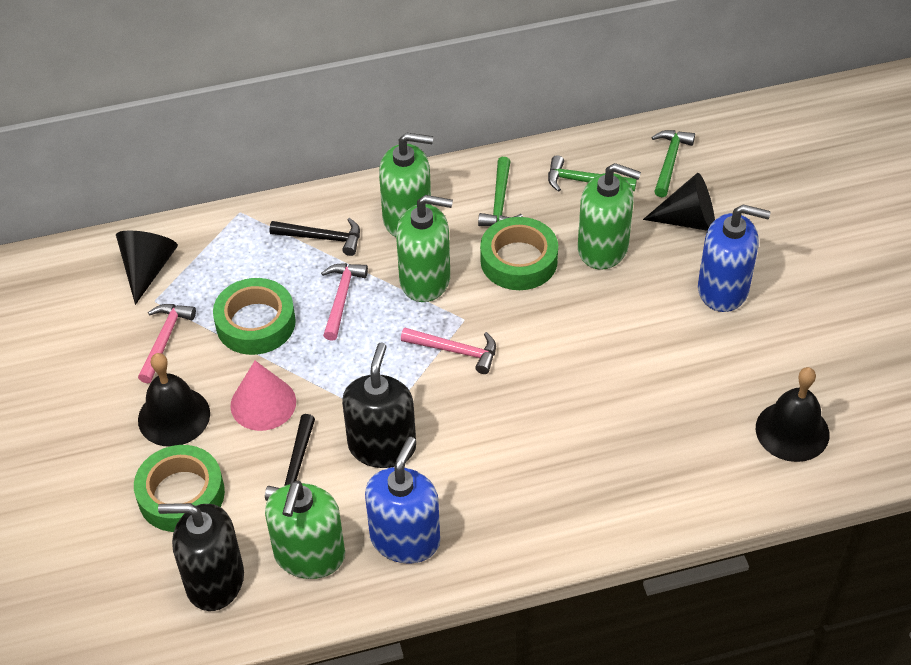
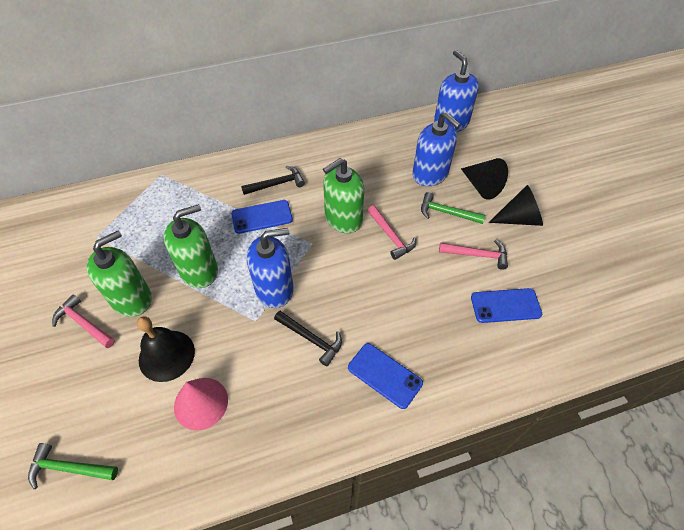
black bell: 2 -> 1
black soap dispenser: 2 -> 0
blue phone: 0 -> 3
blue soap dispenser: 2 -> 3
green hammer: 3 -> 2
green soap dispenser: 4 -> 3
green tape: 3 -> 0

